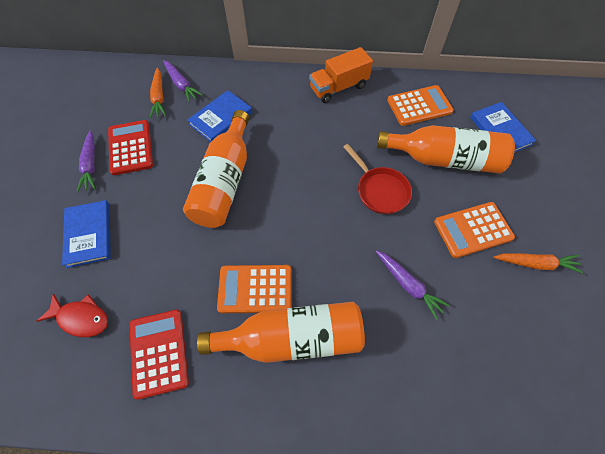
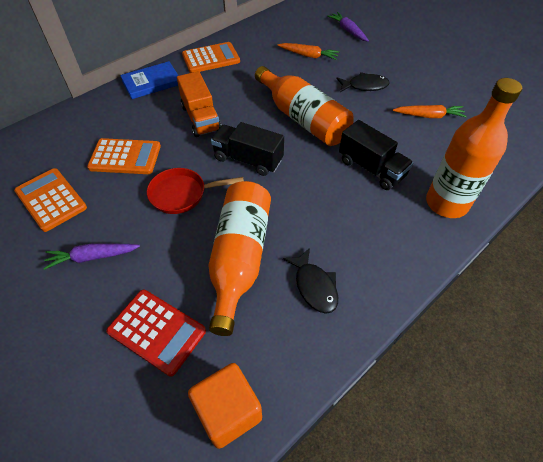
black fish: 0 -> 2
black truck: 0 -> 2
blue book: 3 -> 1
orange cube: 0 -> 1
purple carrot: 3 -> 2
red calculator: 2 -> 1
red fish: 1 -> 0

